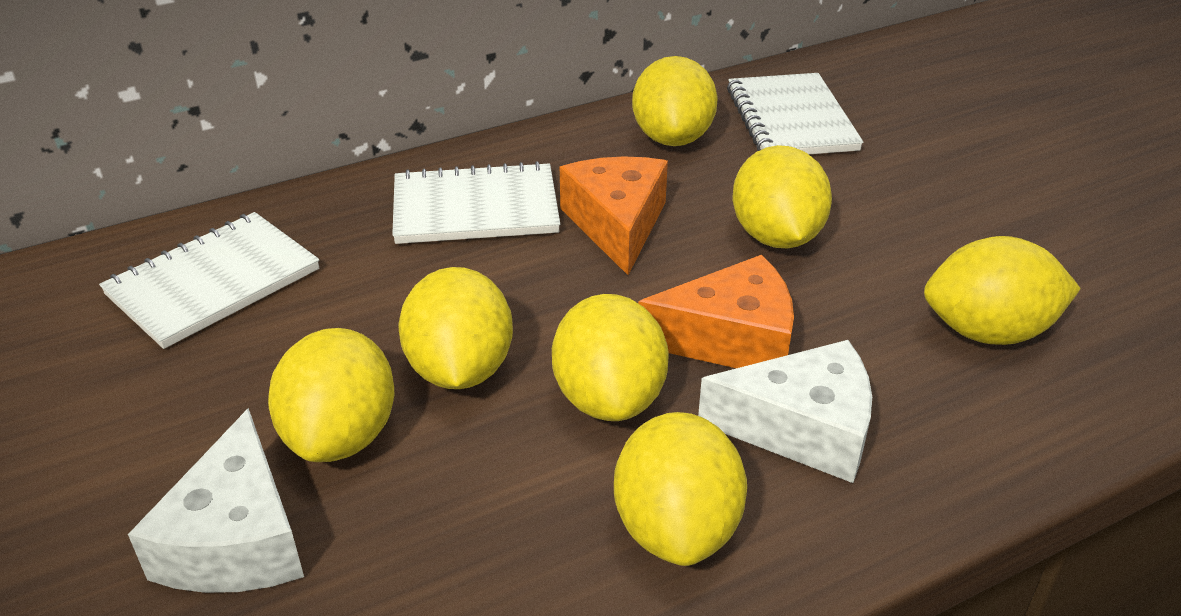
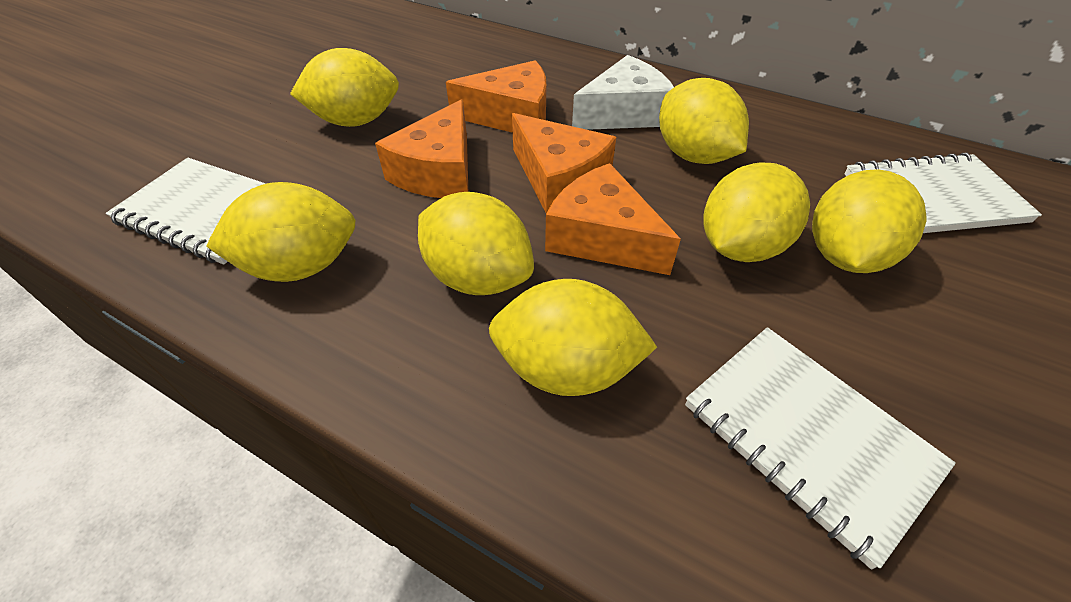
orange cheese: 2 -> 4
white cheese: 2 -> 1

